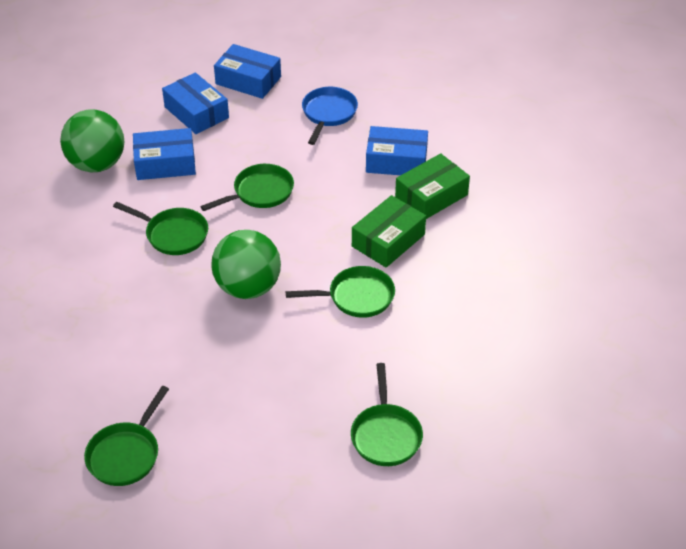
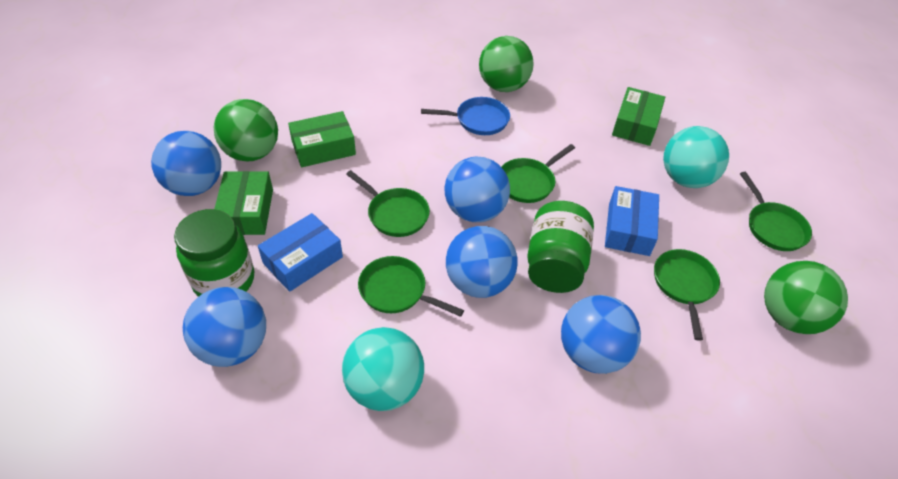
blue ball: 0 -> 5
blue box: 4 -> 2
green ball: 2 -> 3
green box: 2 -> 3
green jar: 0 -> 2
turquoise ball: 0 -> 2

